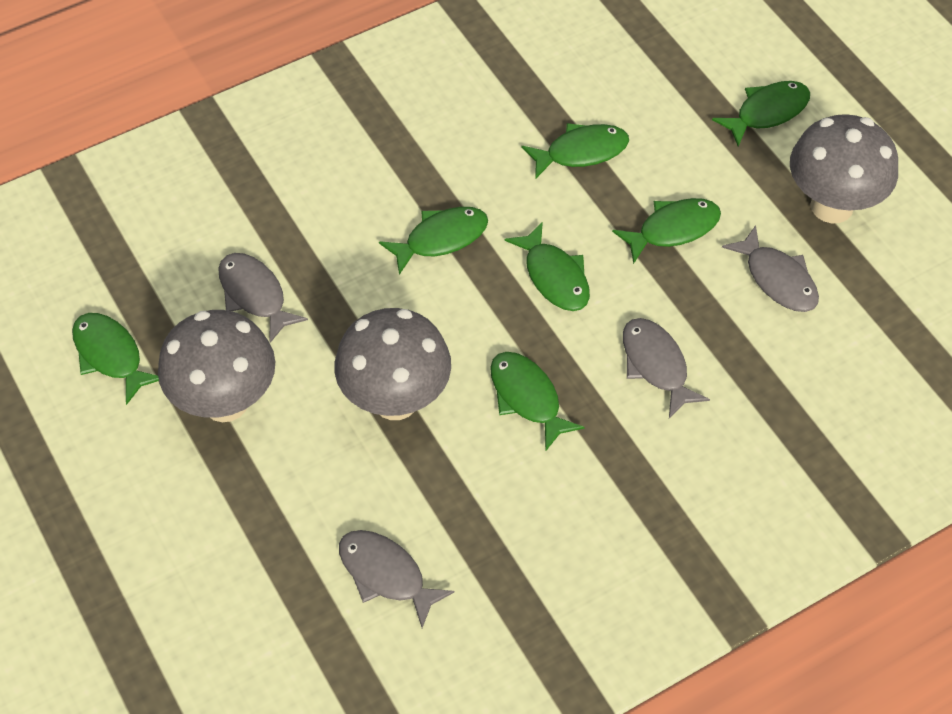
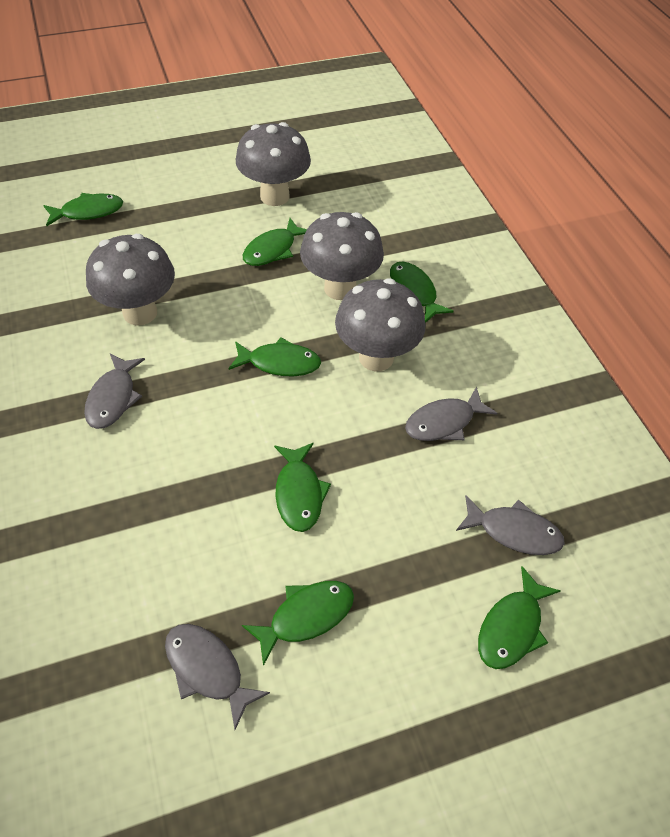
grey mushroom: 3 -> 4

